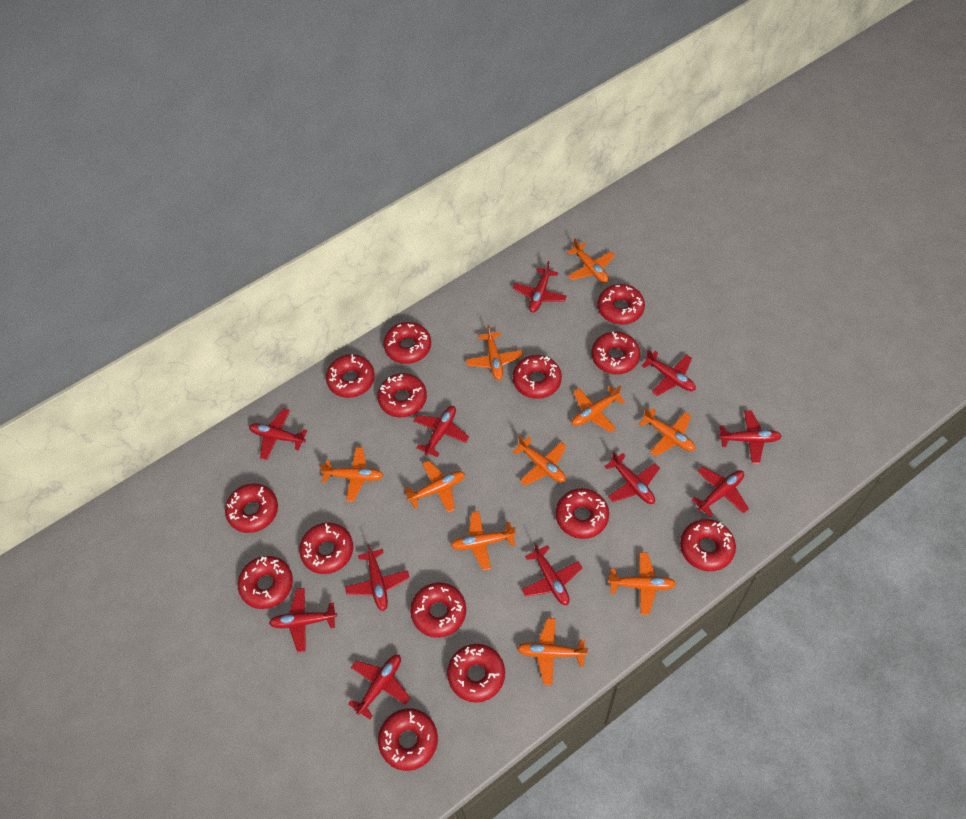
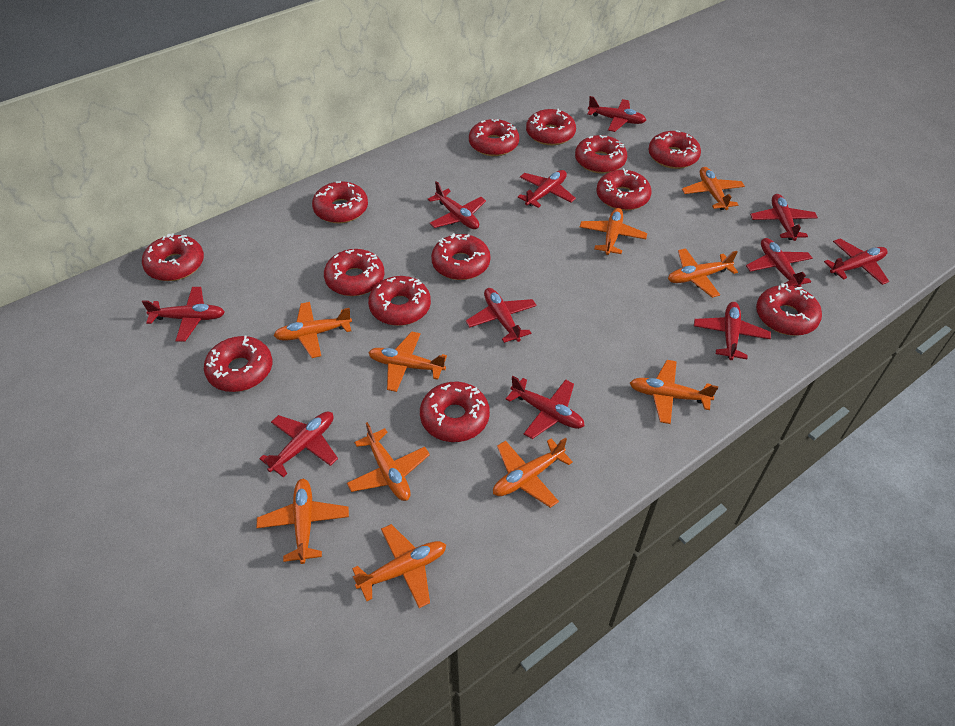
red donut: 14 -> 13

